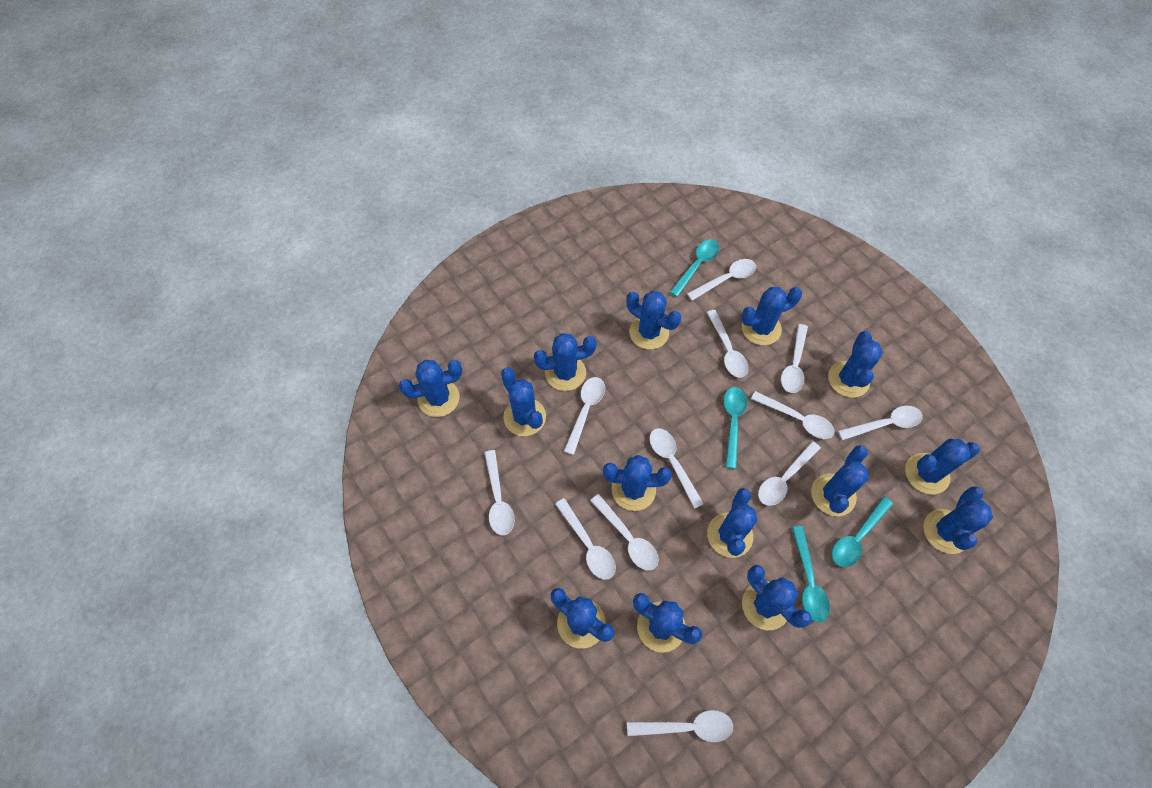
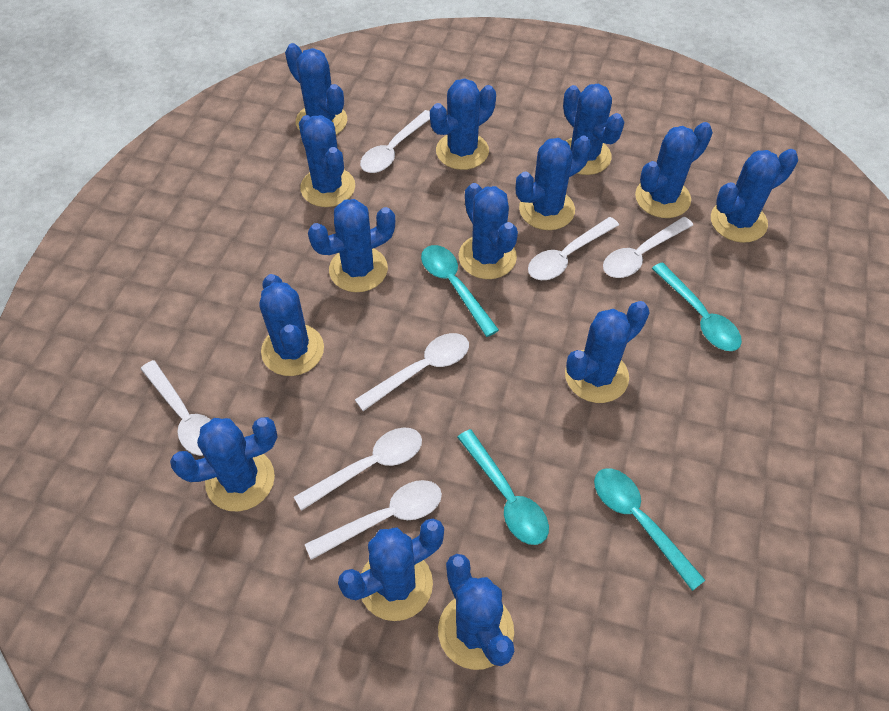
white spoon: 12 -> 7

